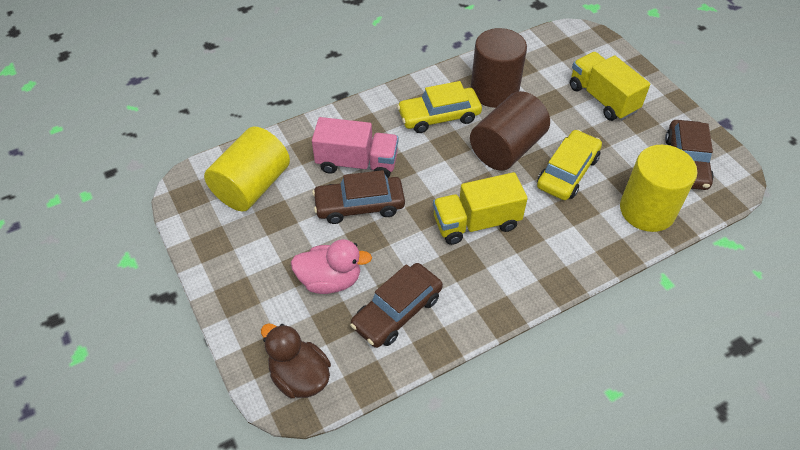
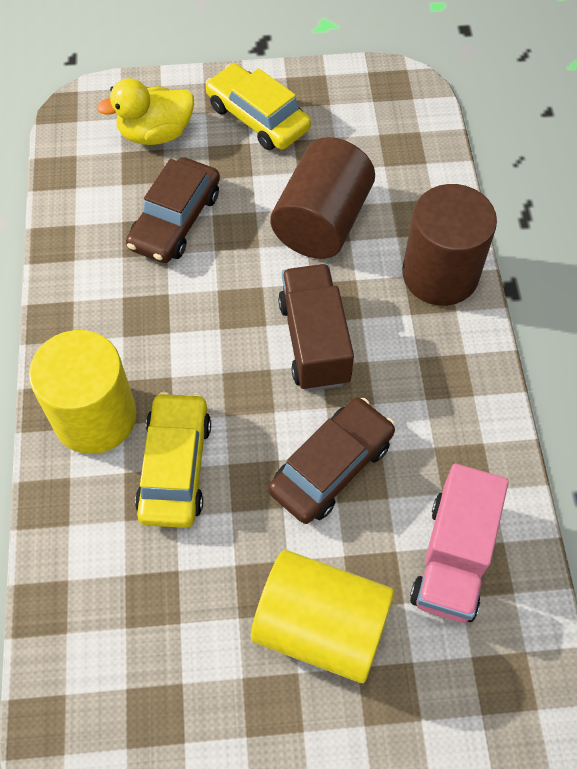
brown car: 3 -> 2
brown duck: 1 -> 0
brown truck: 0 -> 1
pink duck: 1 -> 0
yellow duck: 0 -> 1
yellow truck: 2 -> 0

